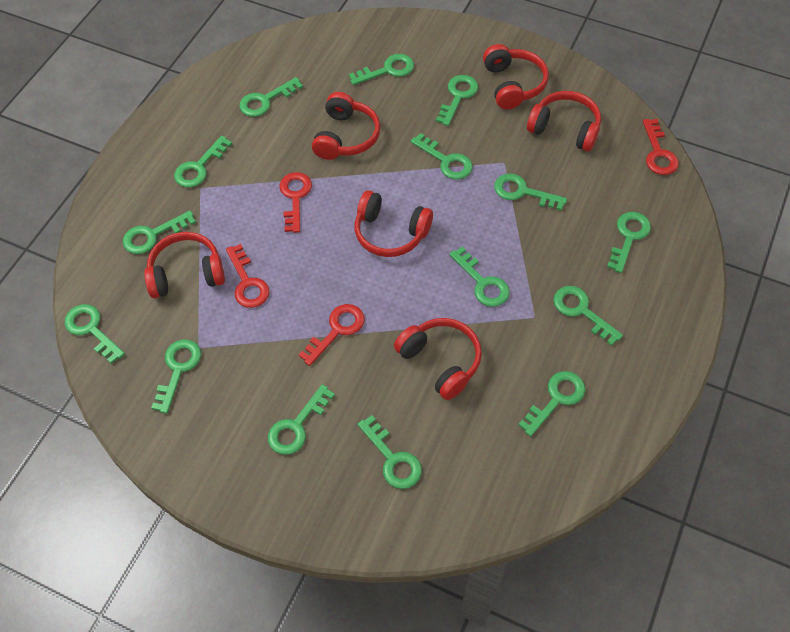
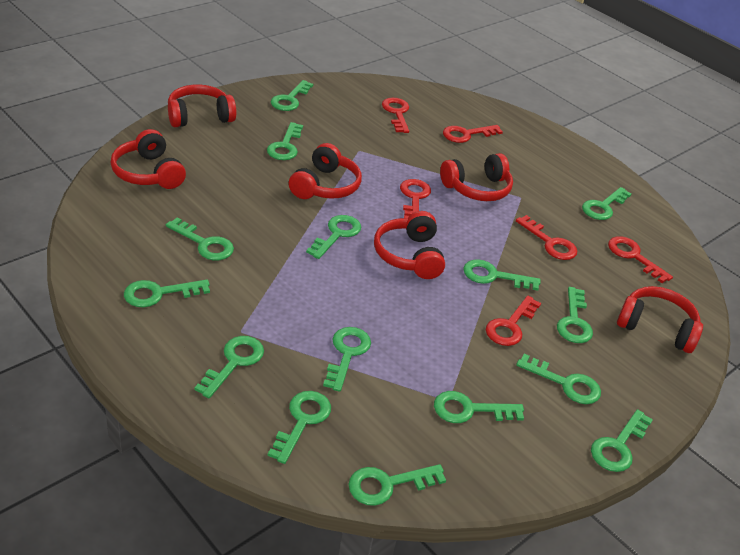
red key: 4 -> 6

